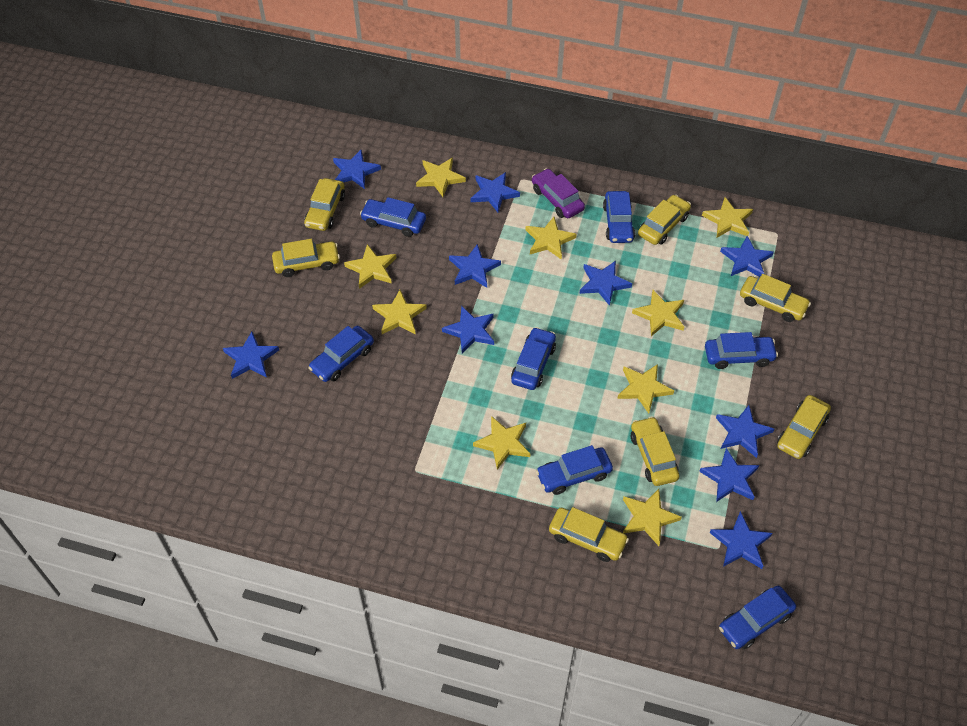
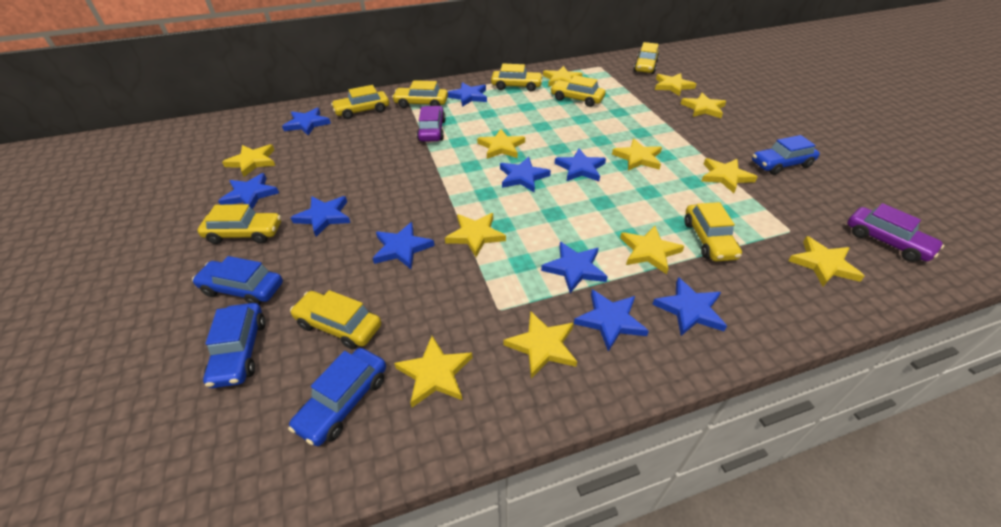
blue car: 7 -> 4
purple car: 1 -> 2
yellow car: 7 -> 8
yellow star: 9 -> 12

